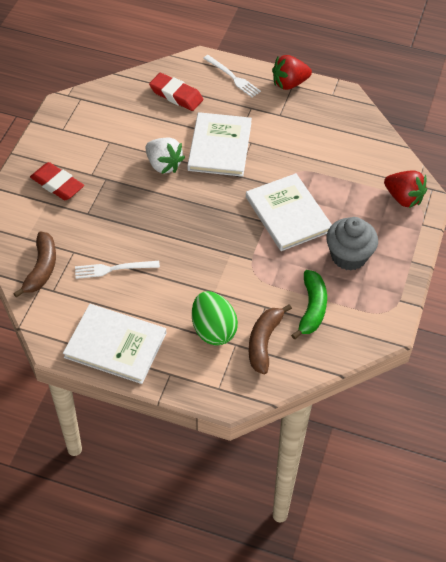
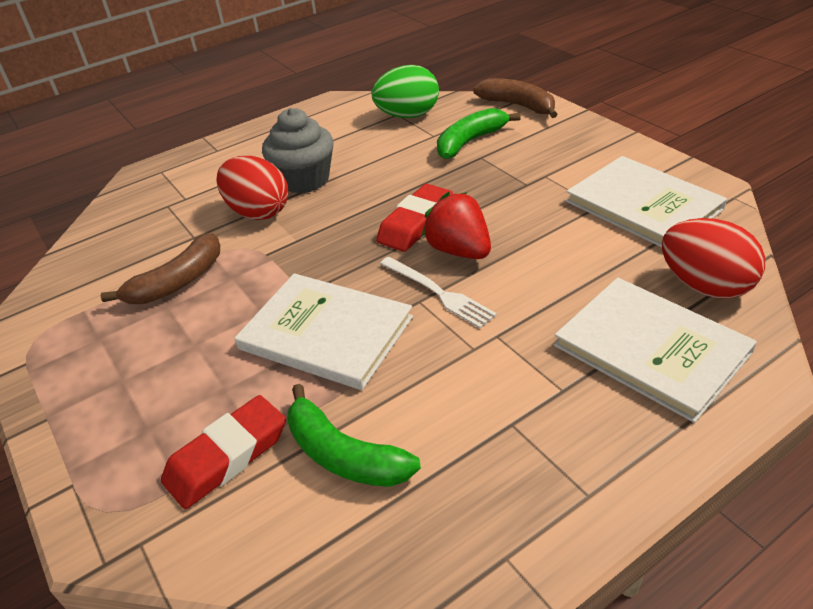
green banana: 1 -> 2
red egg: 0 -> 2
red strawberry: 2 -> 1
white fork: 2 -> 1
white strawberry: 1 -> 0

